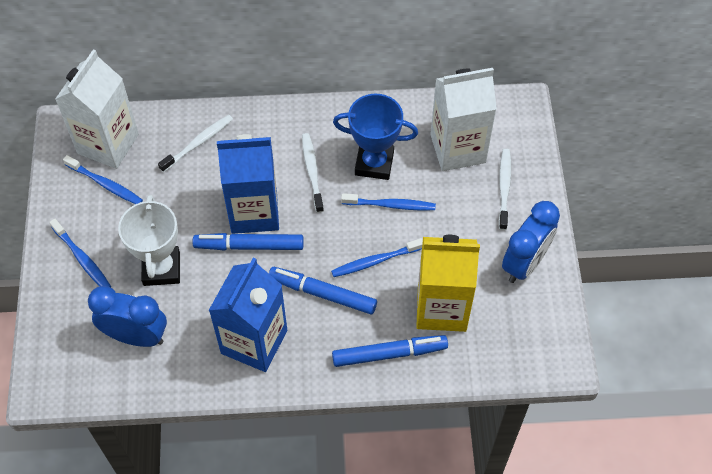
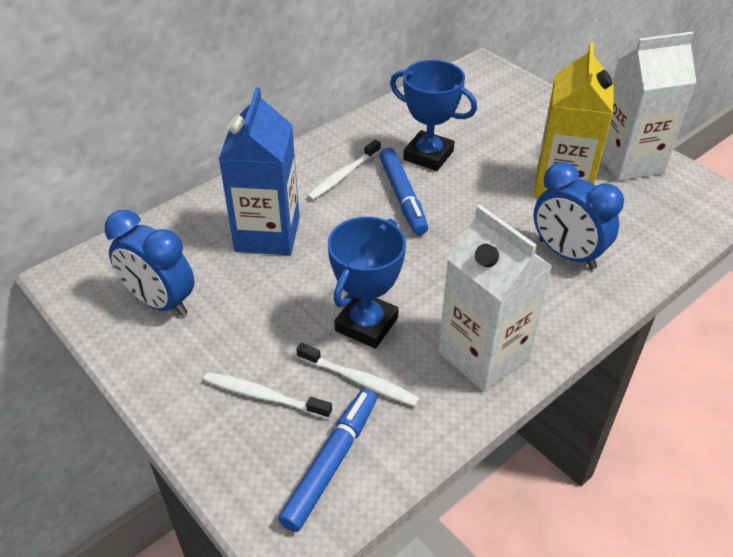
blue carton: 2 -> 1
blue marker: 3 -> 2
blue toothbrush: 4 -> 0
blue trophy: 1 -> 2
white trophy: 1 -> 0

